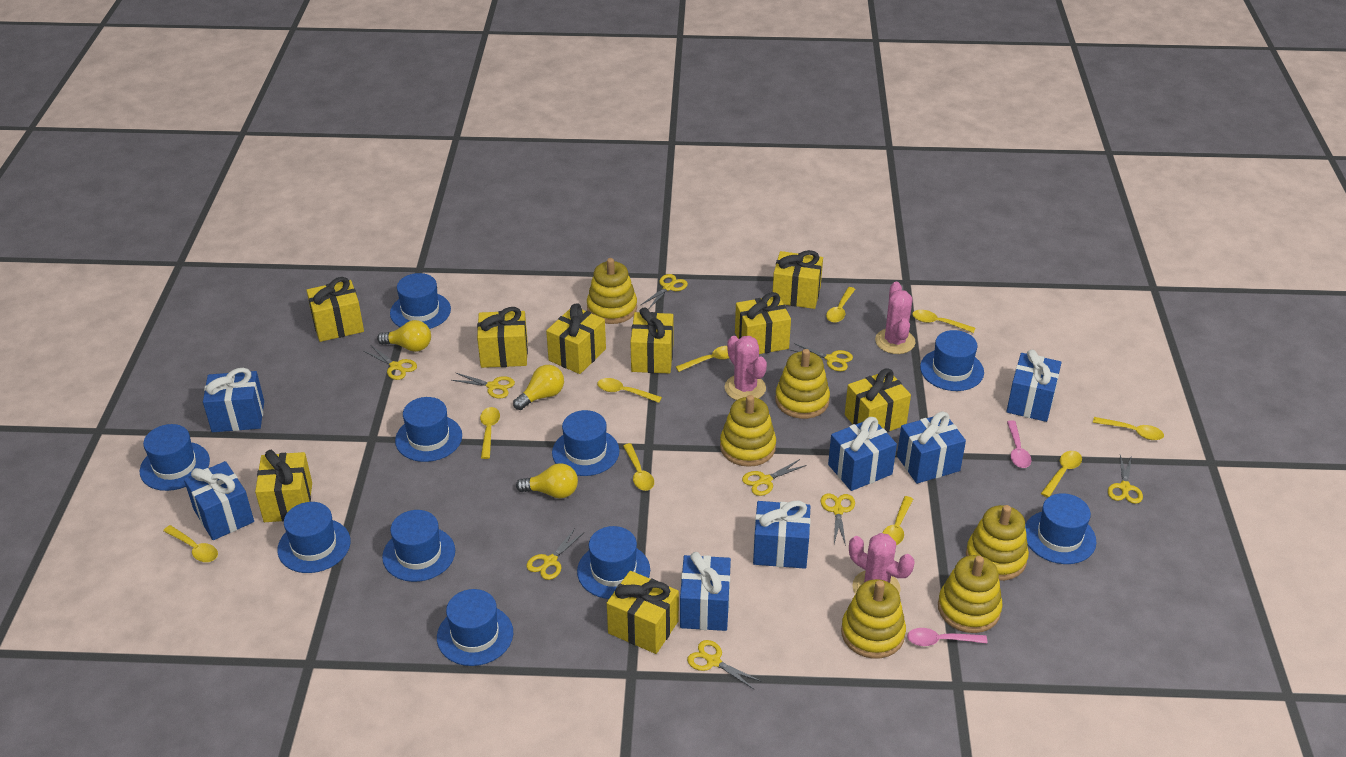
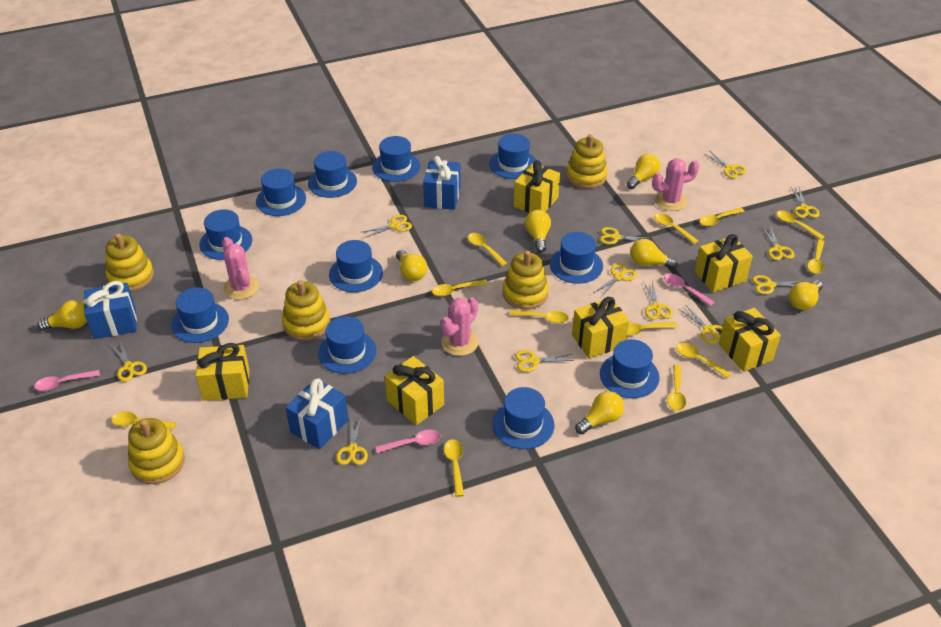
blue gift: 7 -> 3
blue hat: 10 -> 11
pink spoon: 2 -> 3
yellow gift: 9 -> 6
yellow light bulb: 3 -> 7
yellow scissors: 9 -> 12
yellow spoon: 10 -> 12
yellow stacking toy: 6 -> 5

